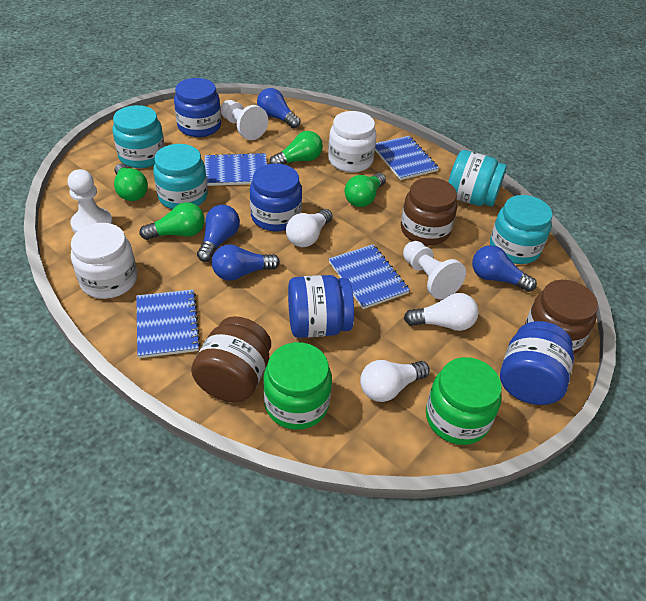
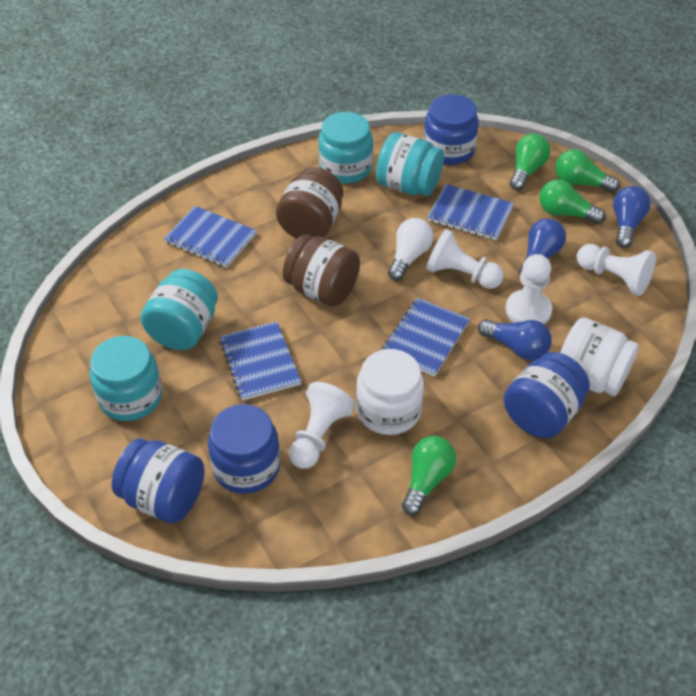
blue light bulb: 4 -> 3
brown jar: 3 -> 2
green jar: 2 -> 0
white light bulb: 3 -> 1
white pawn: 3 -> 4

